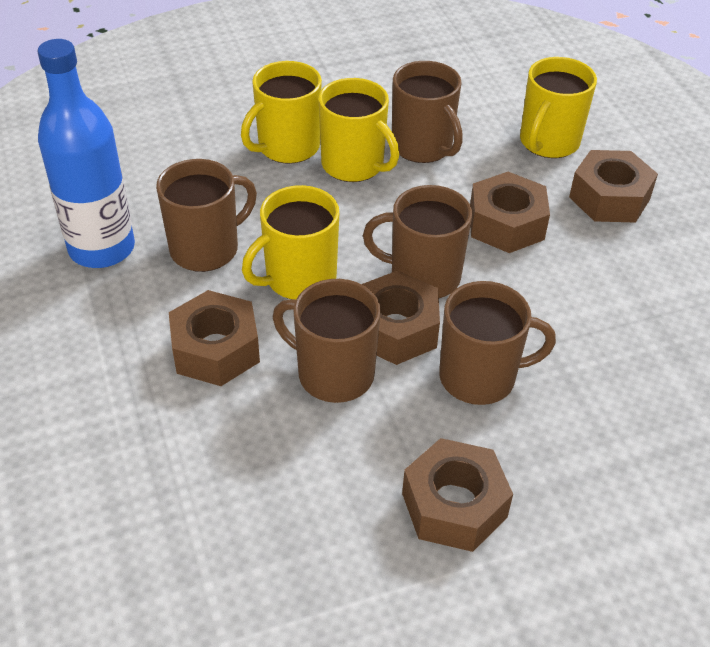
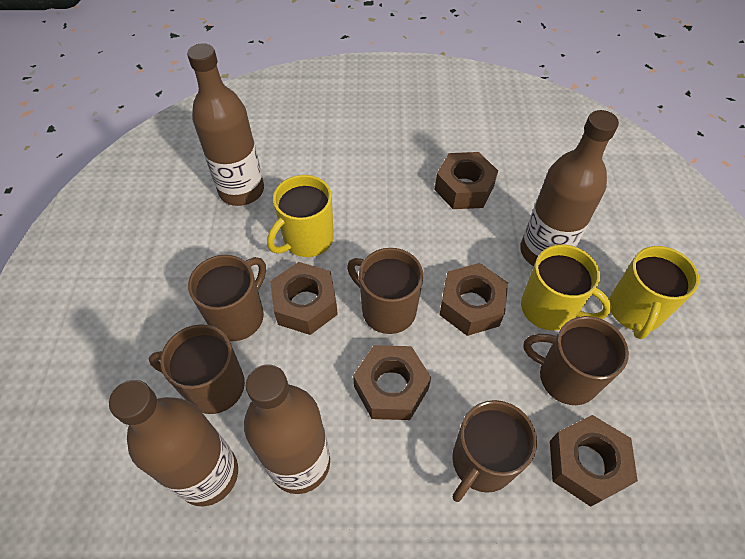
blue bottle: 1 -> 0
brown bottle: 0 -> 4
yellow mug: 4 -> 3

